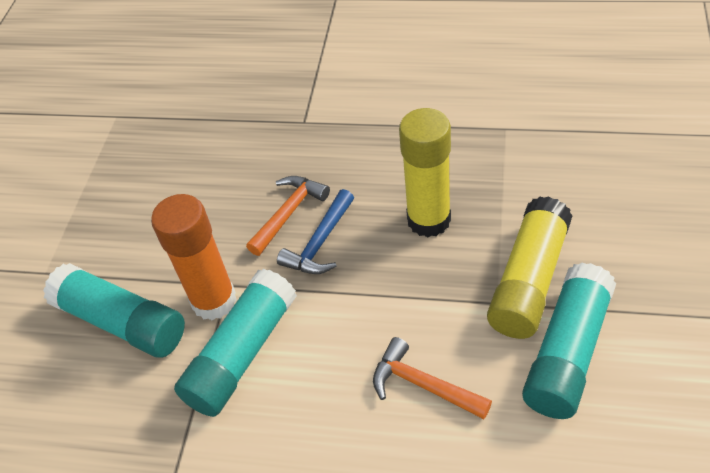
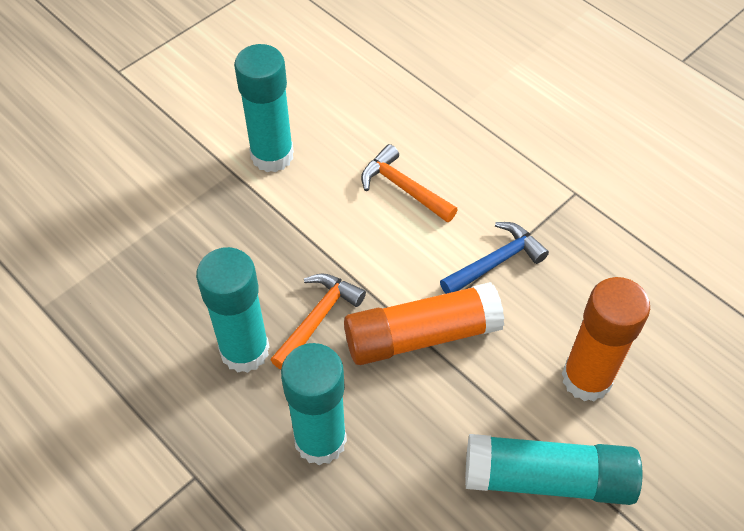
orange glue stick: 1 -> 2
turquoise glue stick: 3 -> 4
yellow glue stick: 2 -> 0

